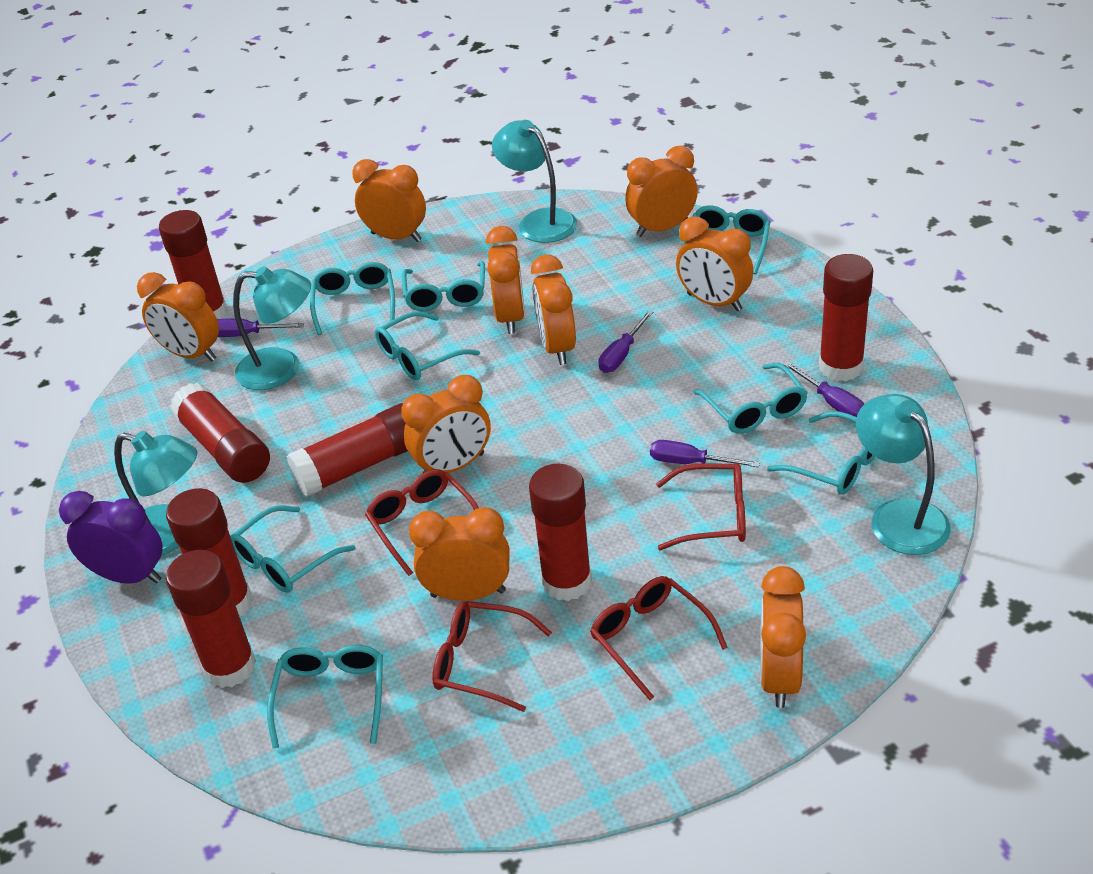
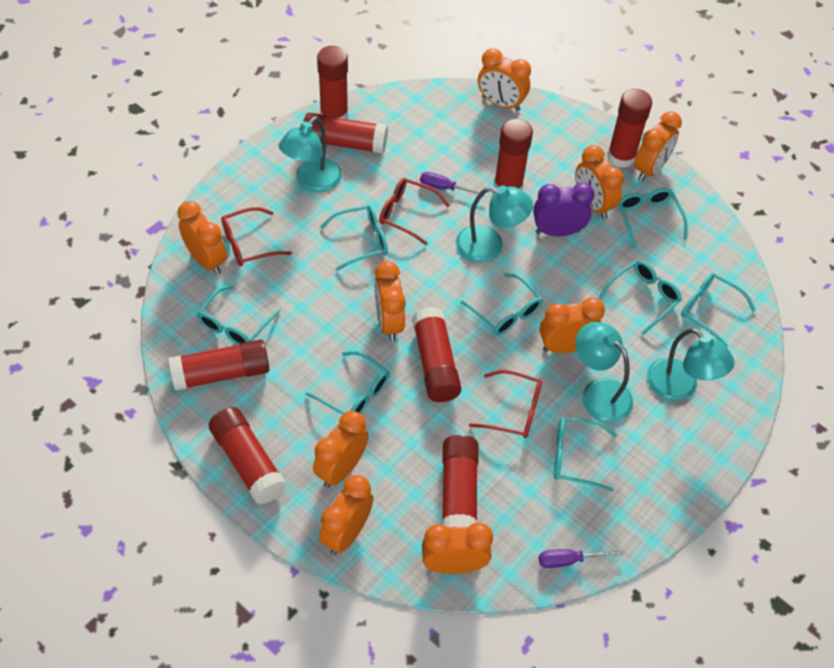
purple screwdriver: 4 -> 2
red glasses: 4 -> 3
red glue stick: 7 -> 8

